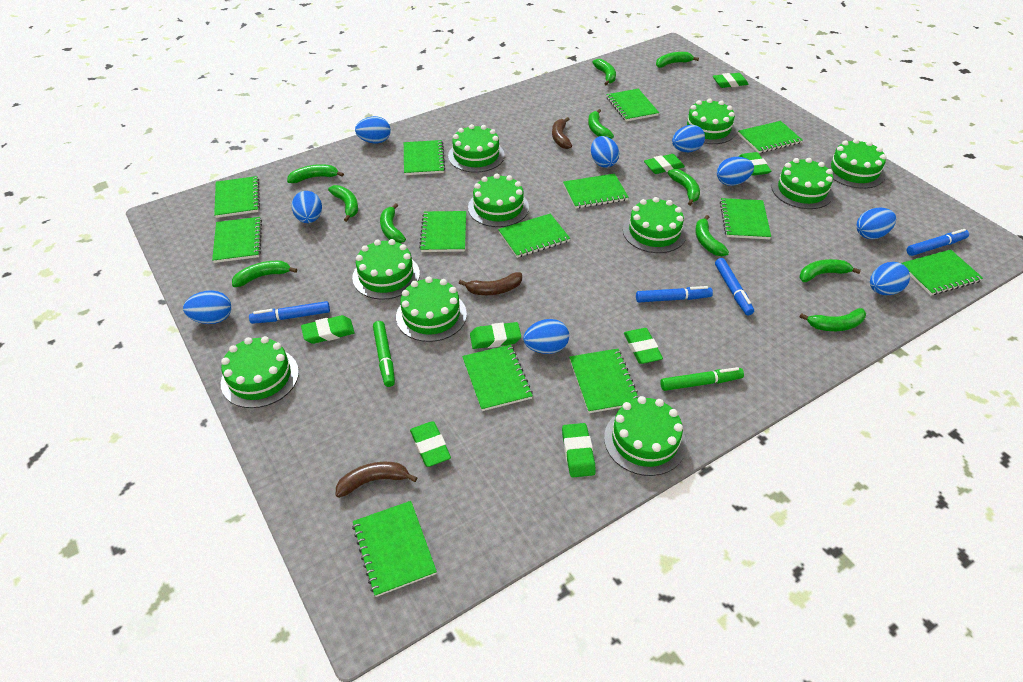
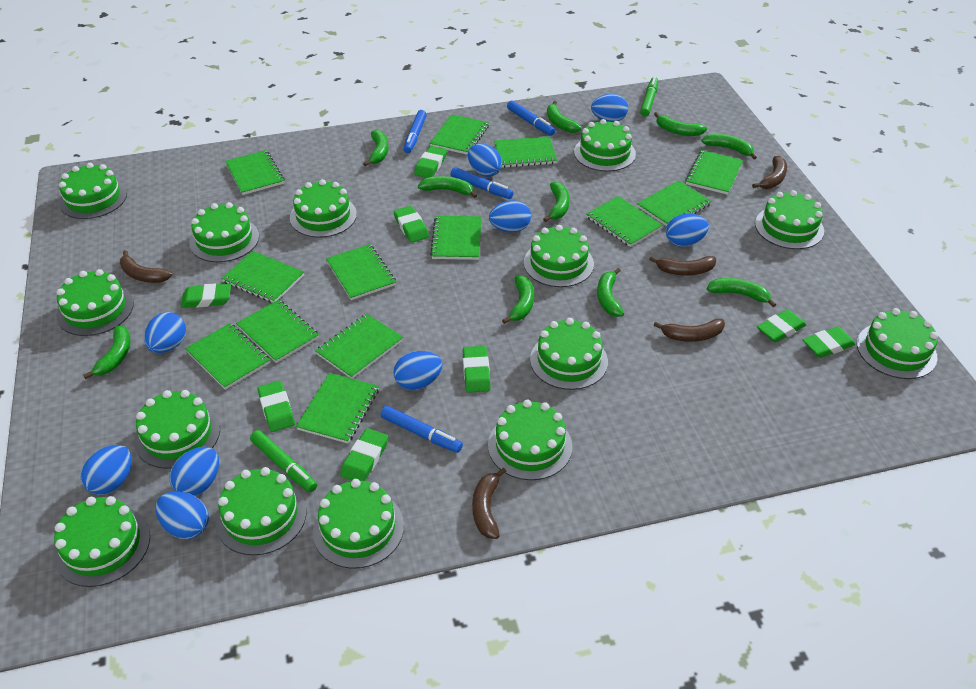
brown banana: 3 -> 5
green banana: 11 -> 10
green cake: 10 -> 14

